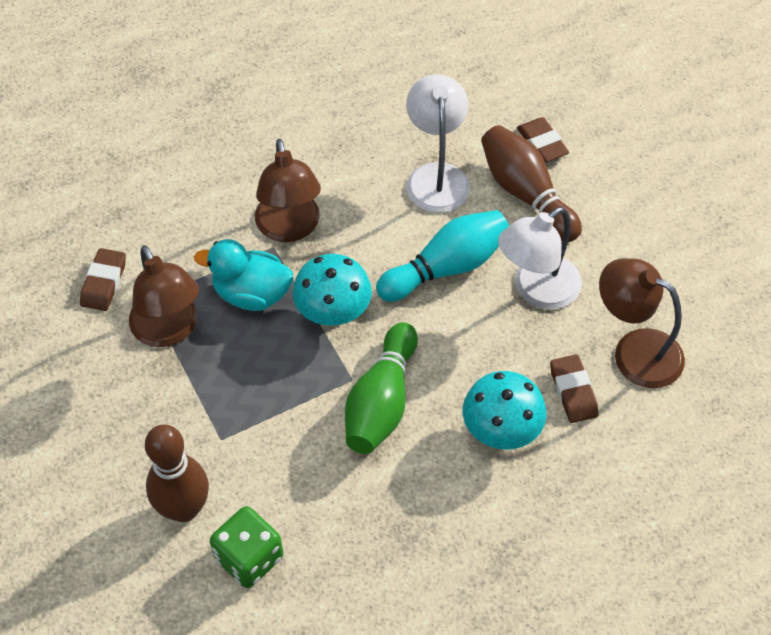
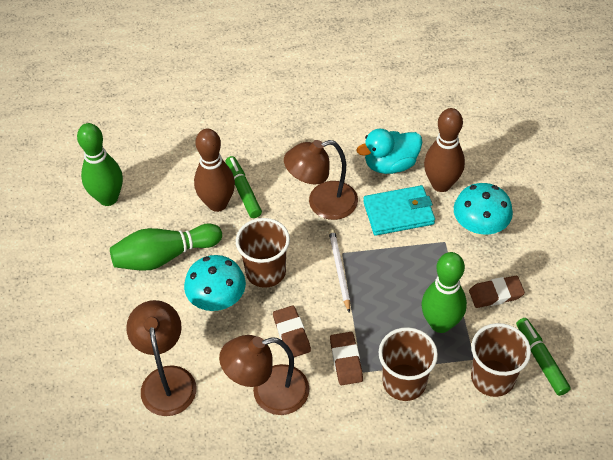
brown cup: 0 -> 3
green bowling pin: 1 -> 3
green dice: 1 -> 0
green marker: 0 -> 2
turquoise bowling pin: 1 -> 0
turquoise wallet: 0 -> 1
white lamp: 2 -> 0
white pencil: 0 -> 1

